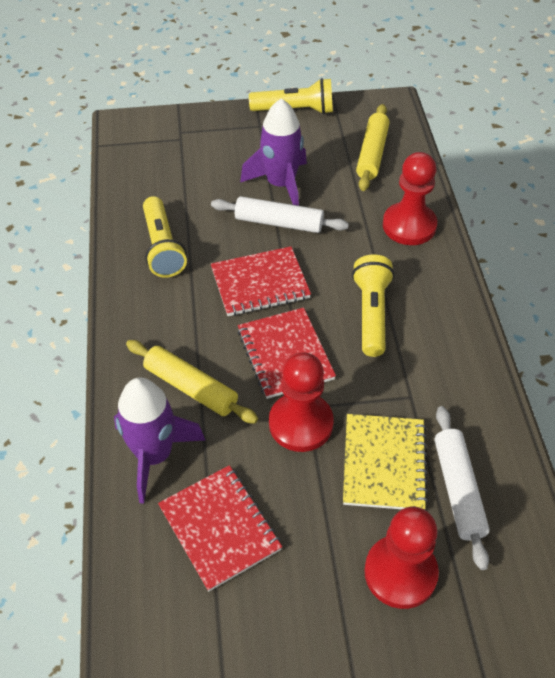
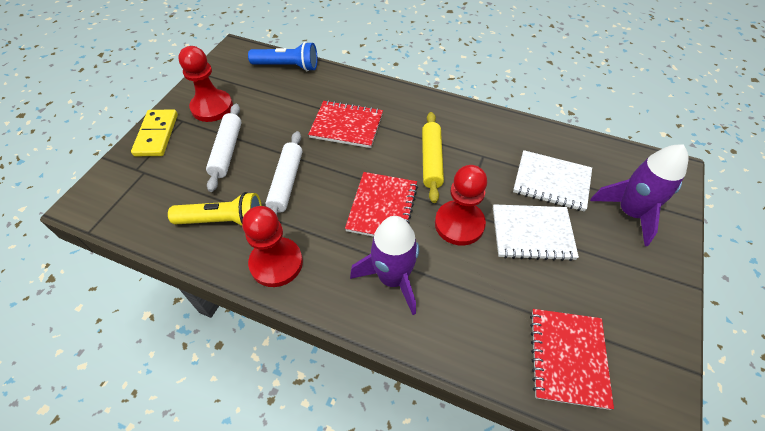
blue flashlight: 0 -> 1
white notebook: 0 -> 2
yellow domino: 0 -> 1
yellow flashlight: 3 -> 1
yellow notebook: 1 -> 0
yellow rolling pin: 2 -> 1

